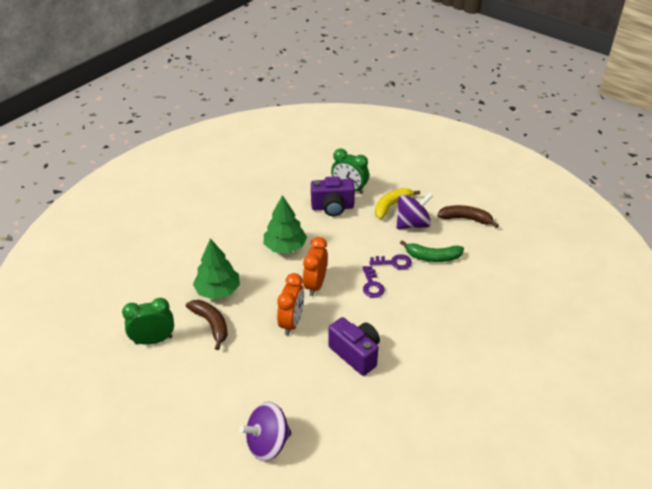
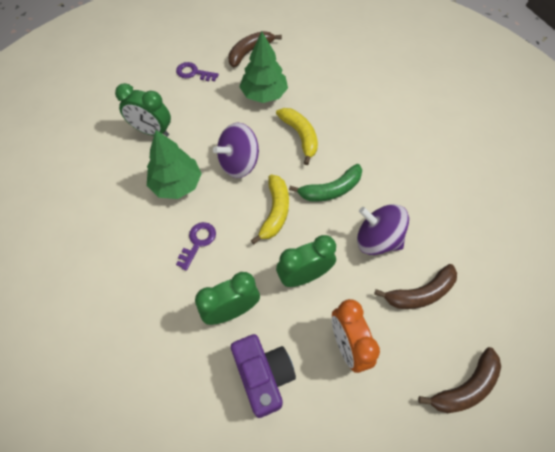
brown banana: 2 -> 3
green clock: 2 -> 3
orange clock: 2 -> 1
purple camera: 2 -> 1
yellow banana: 1 -> 2

